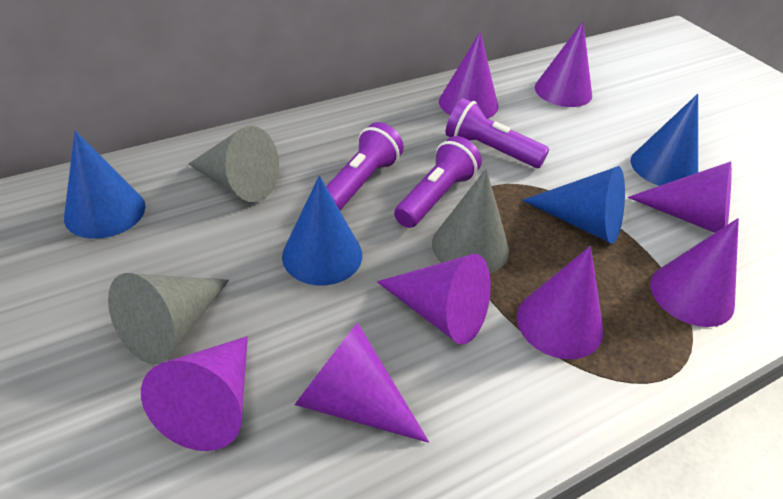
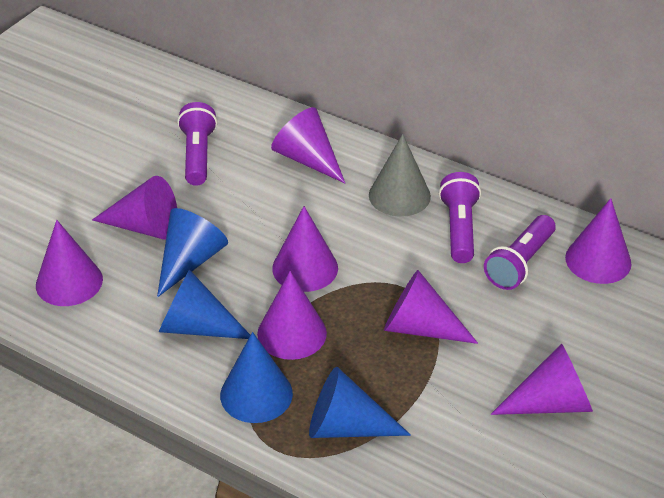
grey cone: 3 -> 1

